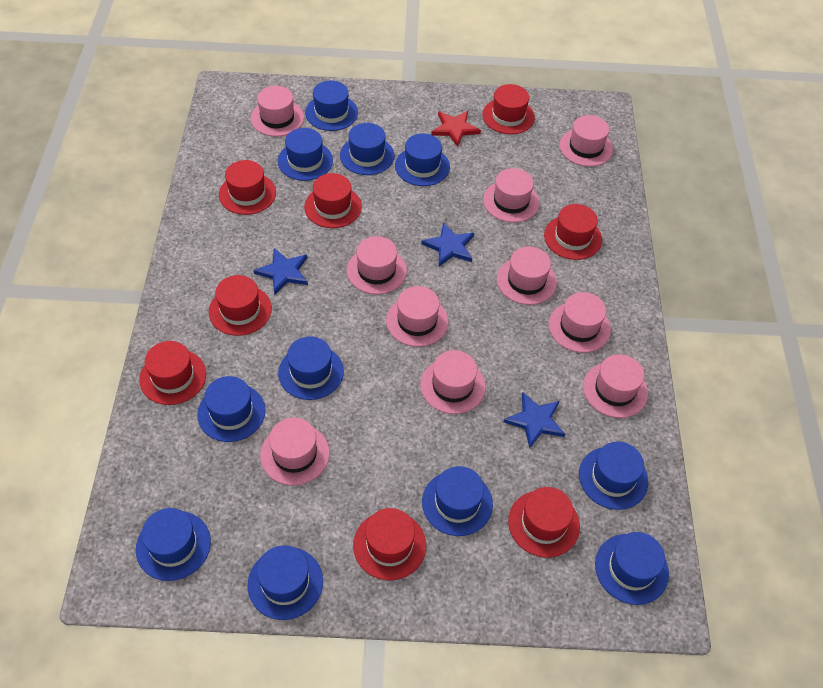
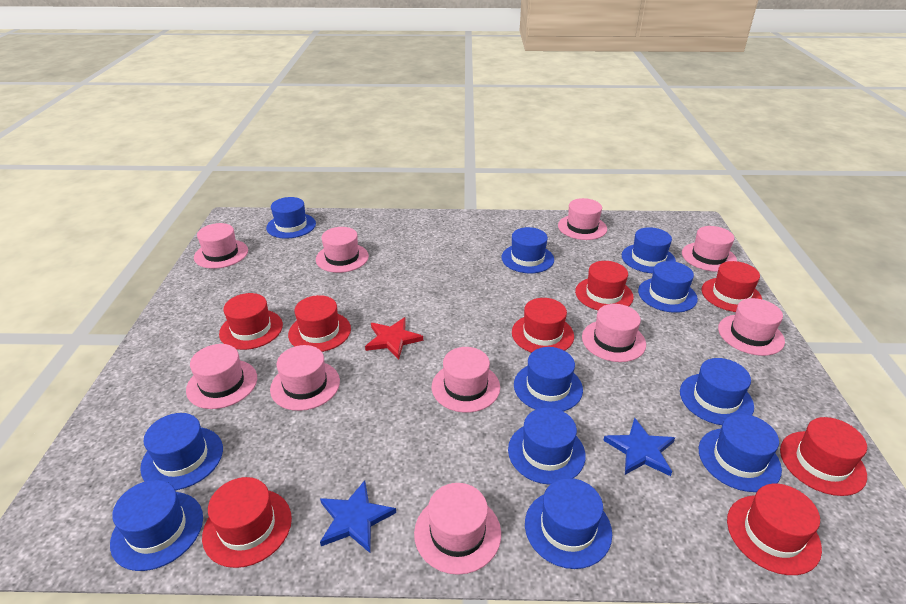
blue star: 3 -> 2

